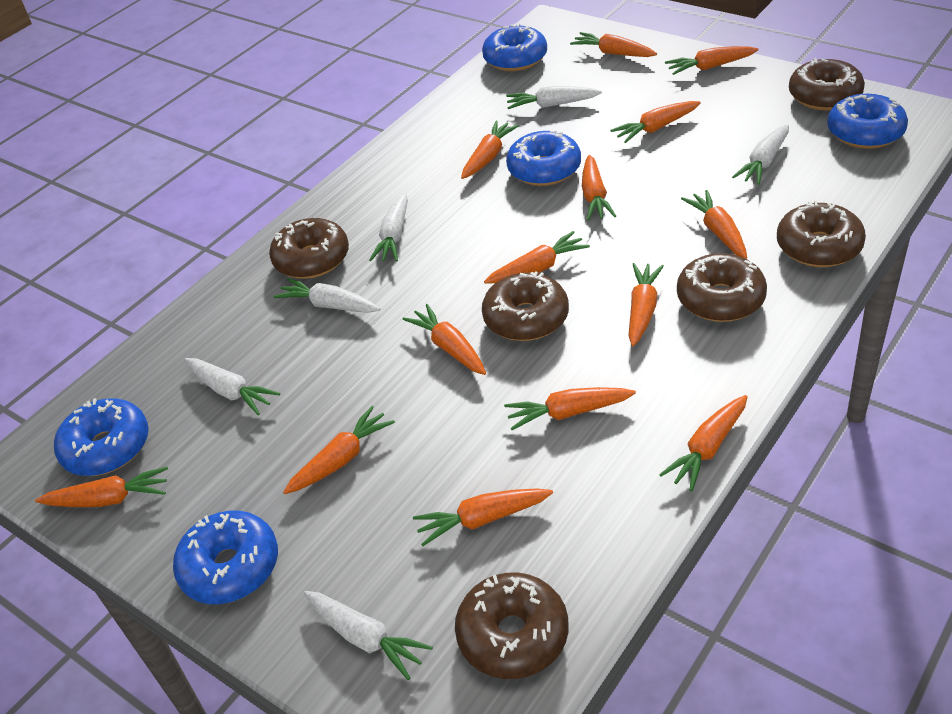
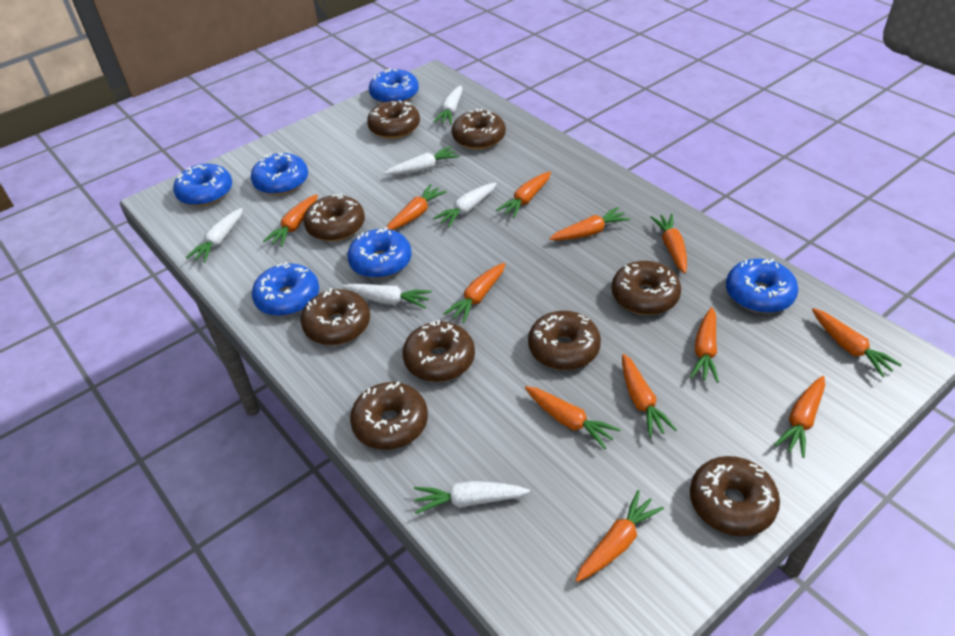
blue donut: 5 -> 6
brown donut: 6 -> 9
orange carrot: 14 -> 12

